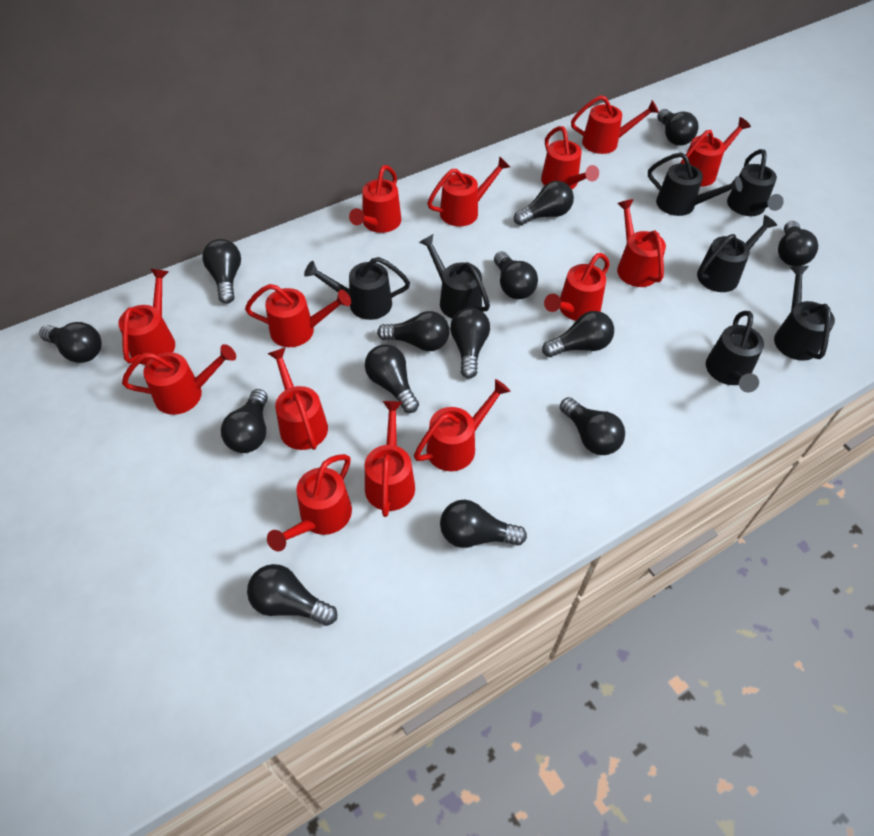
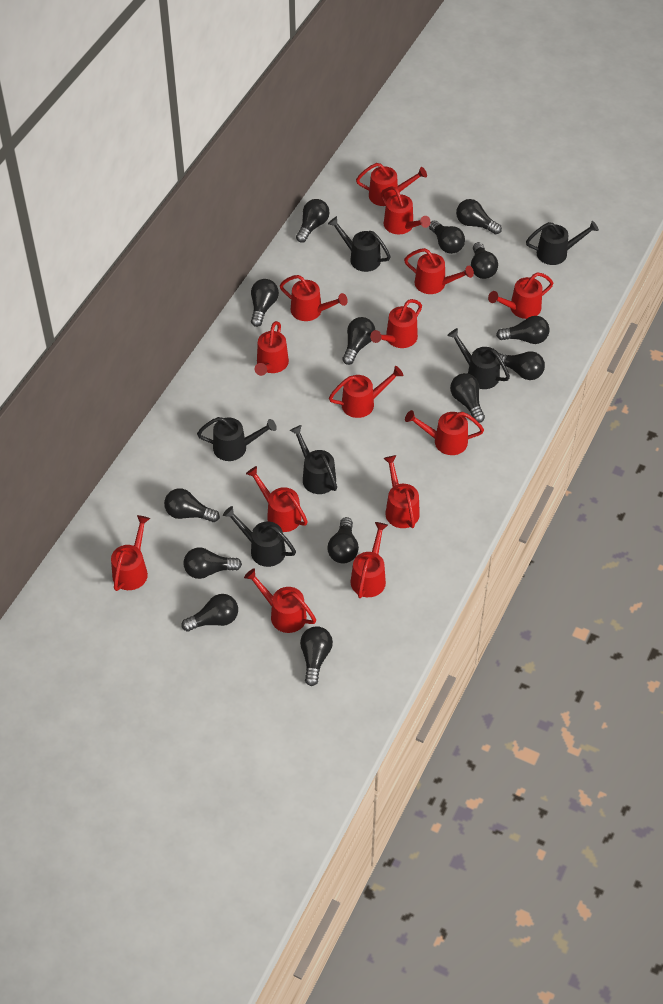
black watering can: 7 -> 6

